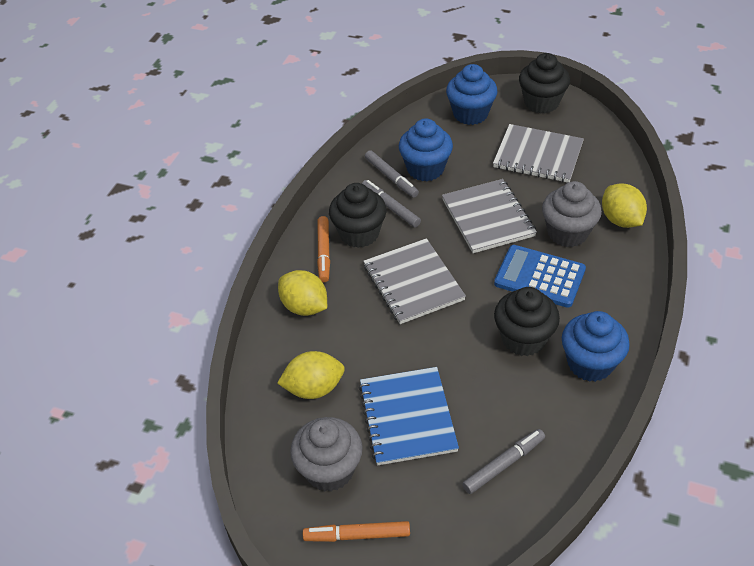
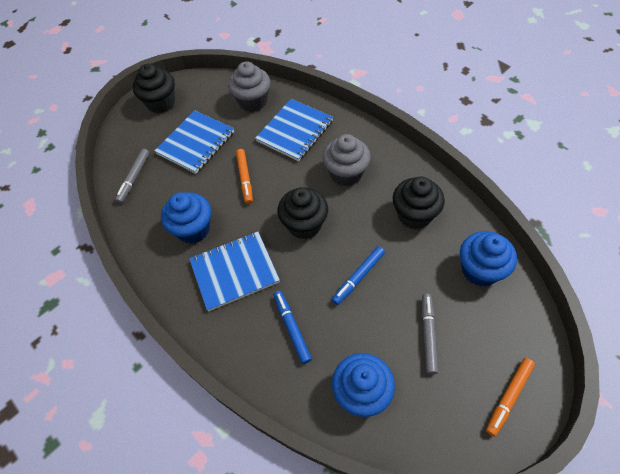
blue calculator: 1 -> 0
blue marker: 0 -> 2
blue notebook: 1 -> 3
grey marker: 3 -> 2
grey notebook: 3 -> 0
yellow lemon: 3 -> 0

